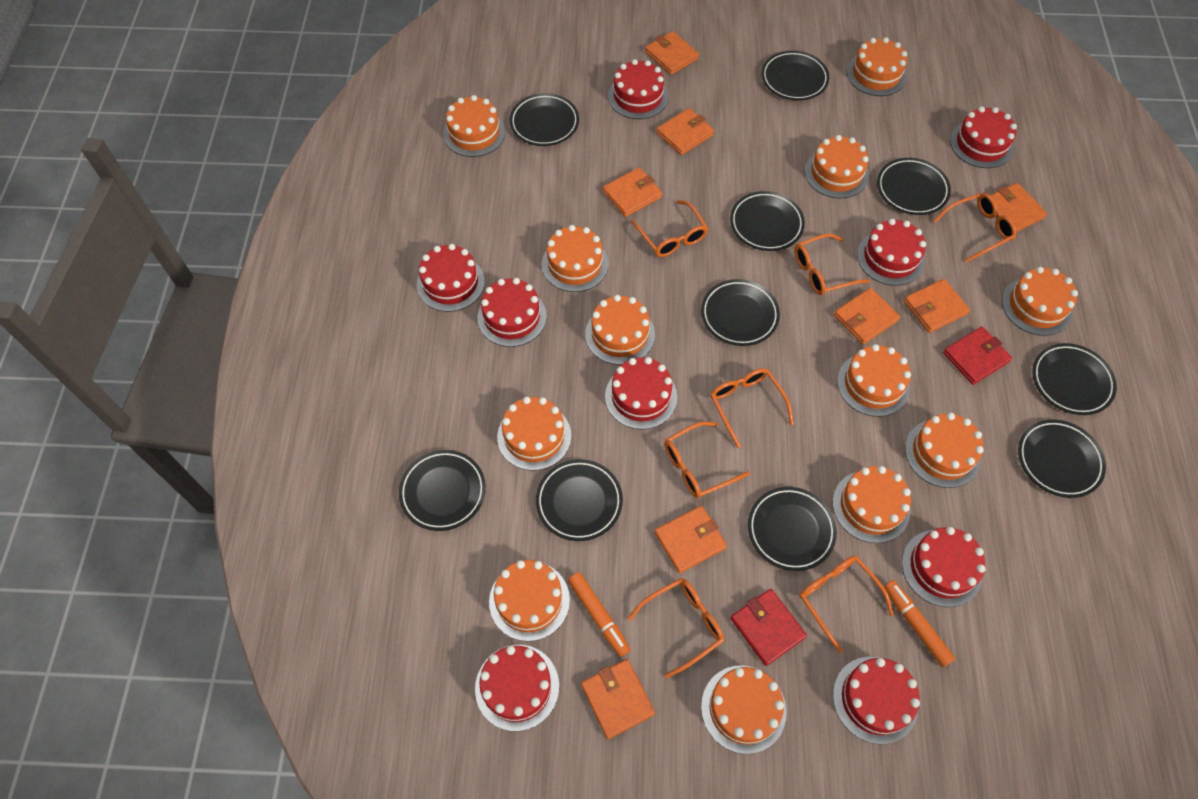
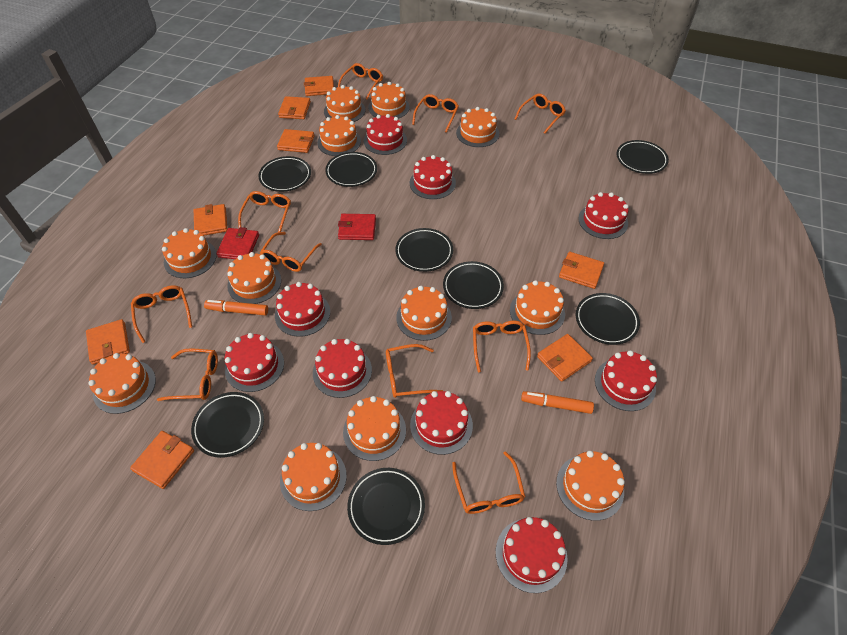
black plate: 10 -> 8
orange glasses: 7 -> 10

